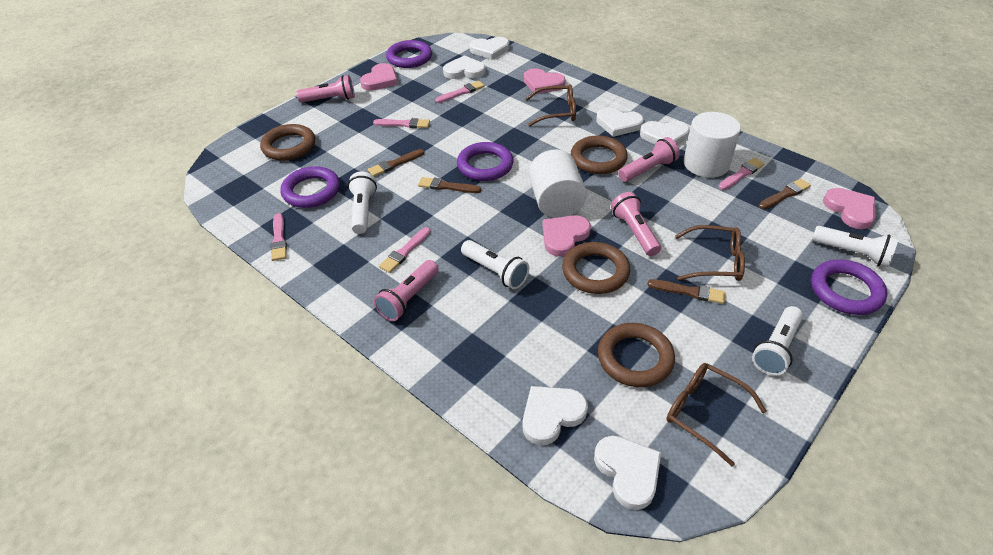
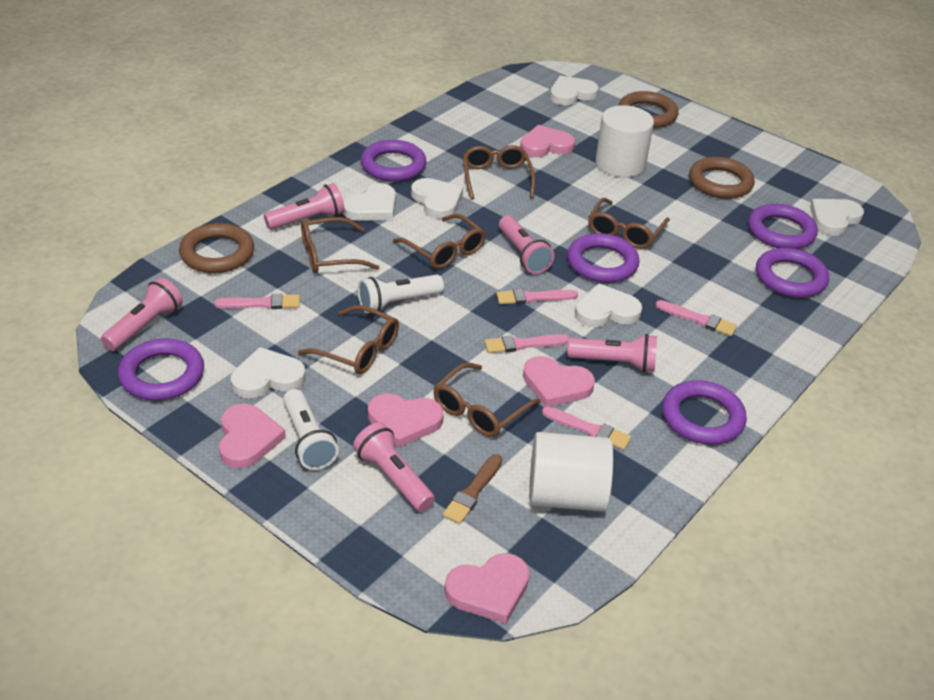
brown brush: 4 -> 1
brown glasses: 3 -> 6
brown ring: 4 -> 3
pink flashlight: 4 -> 5
pink heart: 4 -> 5
purple ring: 4 -> 6
white flashlight: 4 -> 2

